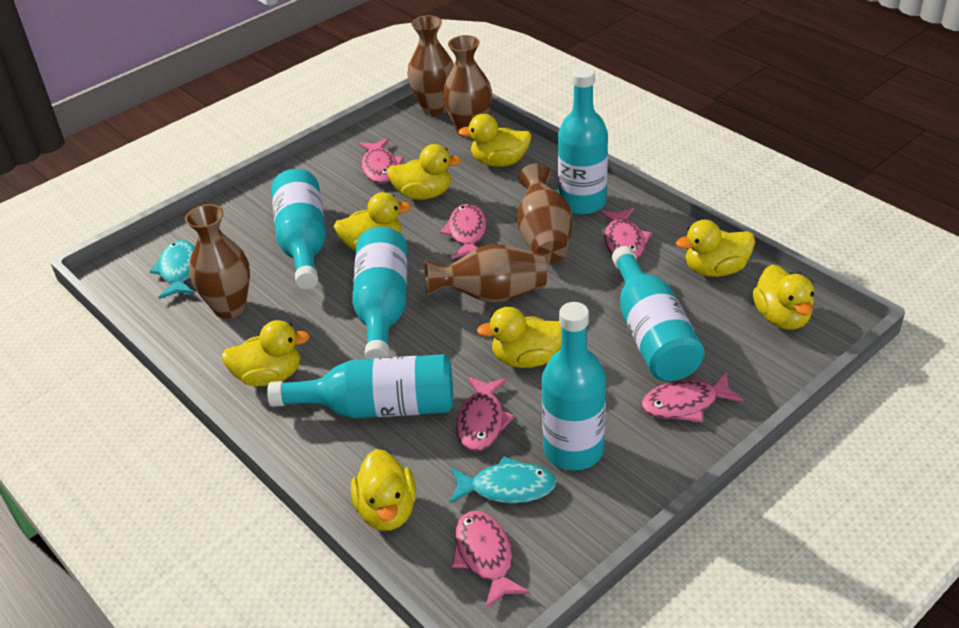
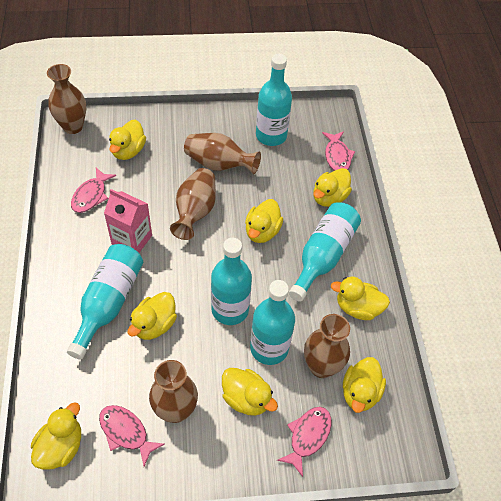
pink carton: 0 -> 1
pink fish: 6 -> 4
turquoise bottle: 6 -> 5
turquoise fish: 2 -> 0

